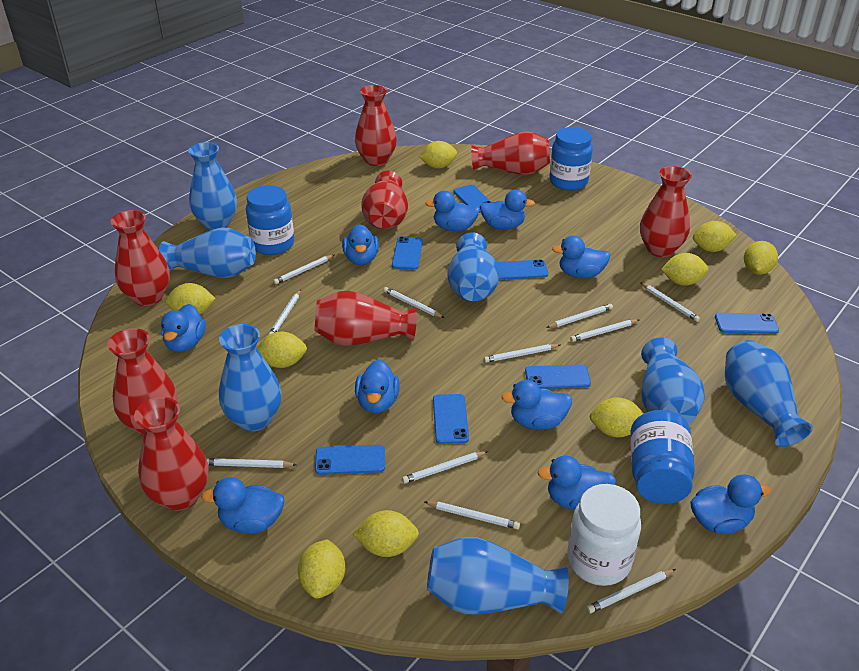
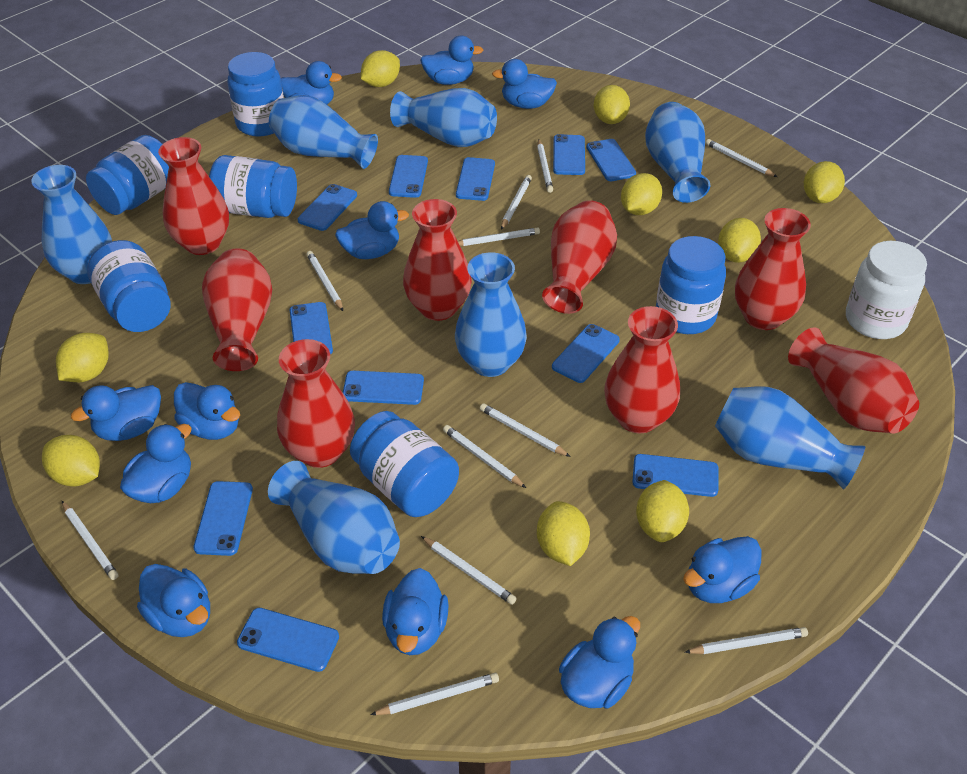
blue duck: 10 -> 11
blue jar: 3 -> 6
blue phone: 7 -> 11

